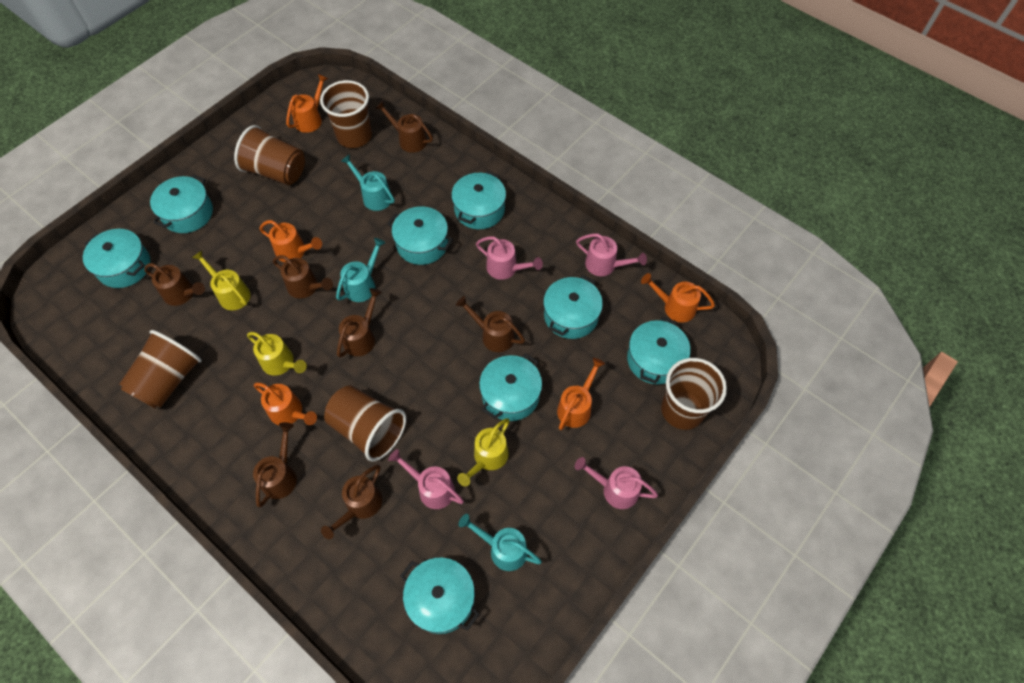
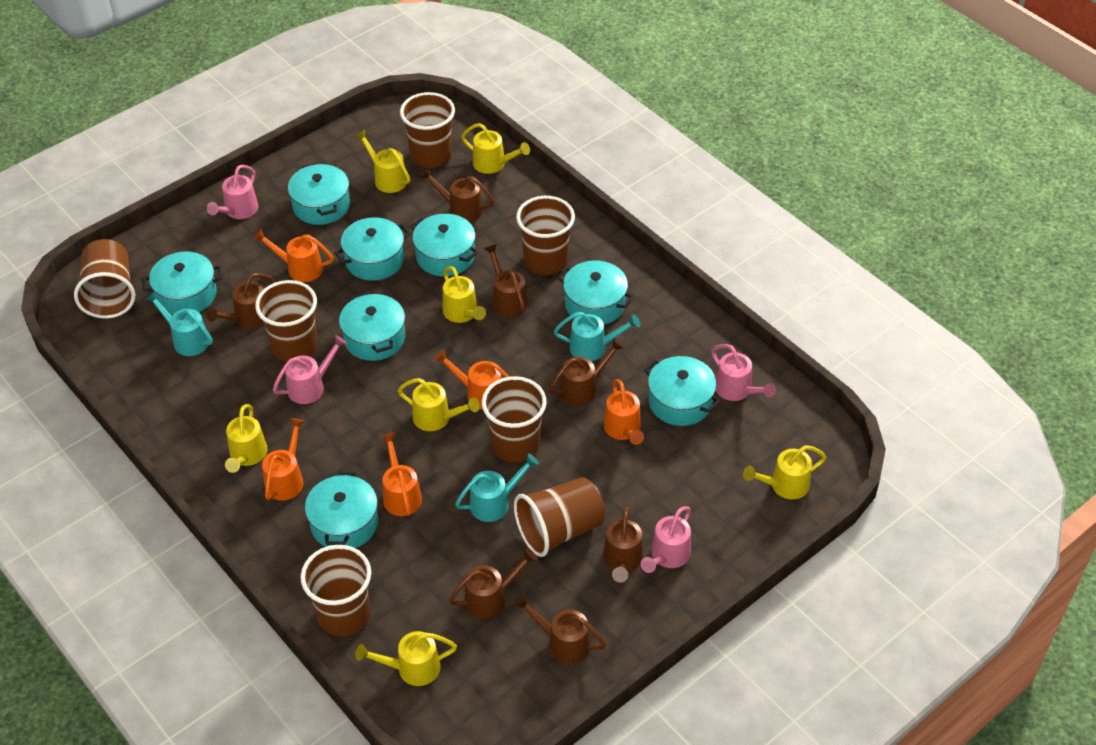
brown cup: 5 -> 7
yellow watering can: 3 -> 7

